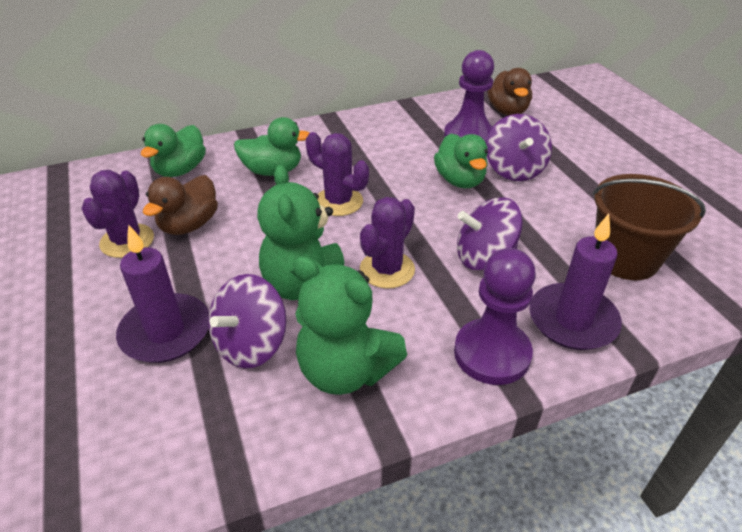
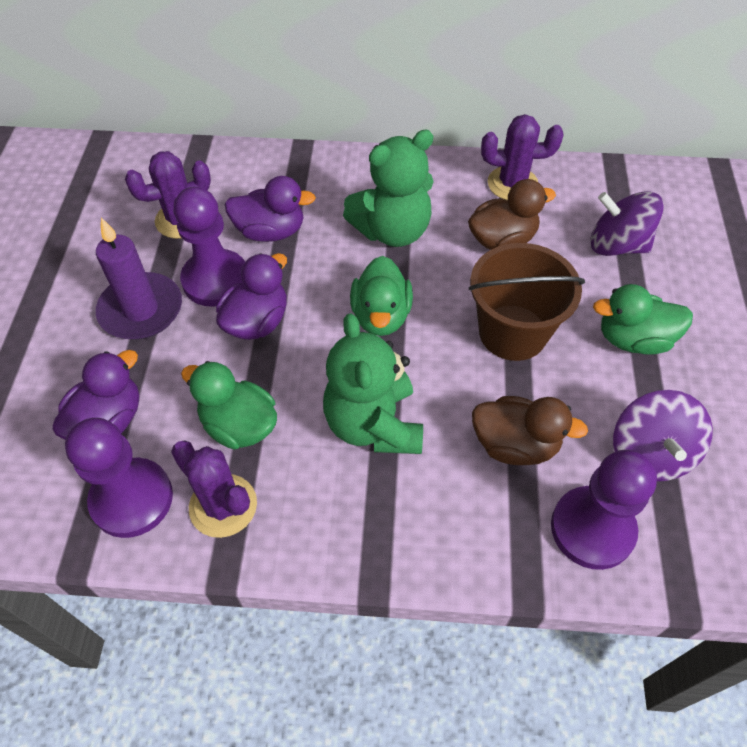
purple candle: 2 -> 1
purple duck: 0 -> 3
purple pawn: 2 -> 3
purple spinning top: 3 -> 2

